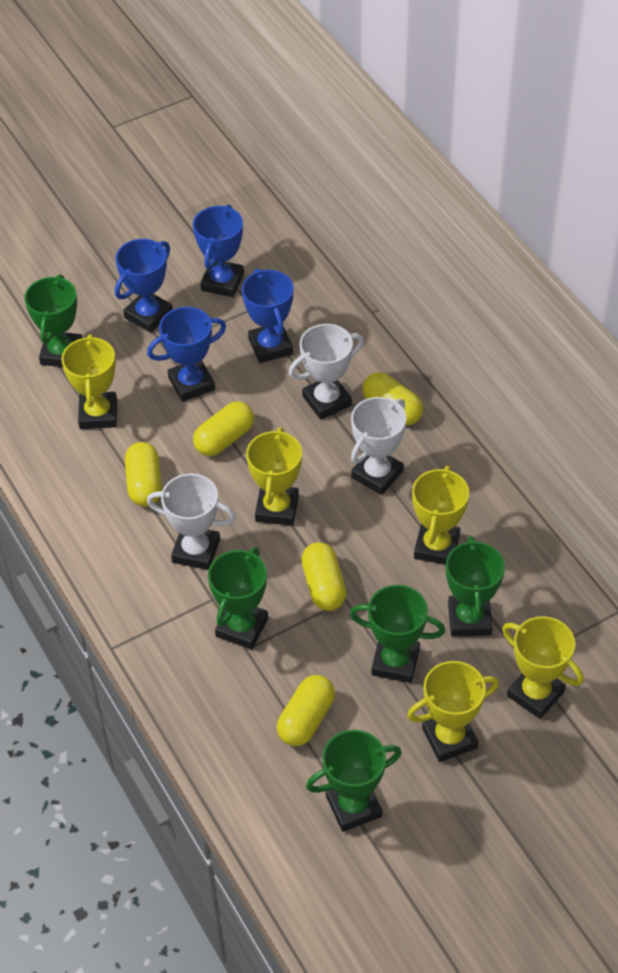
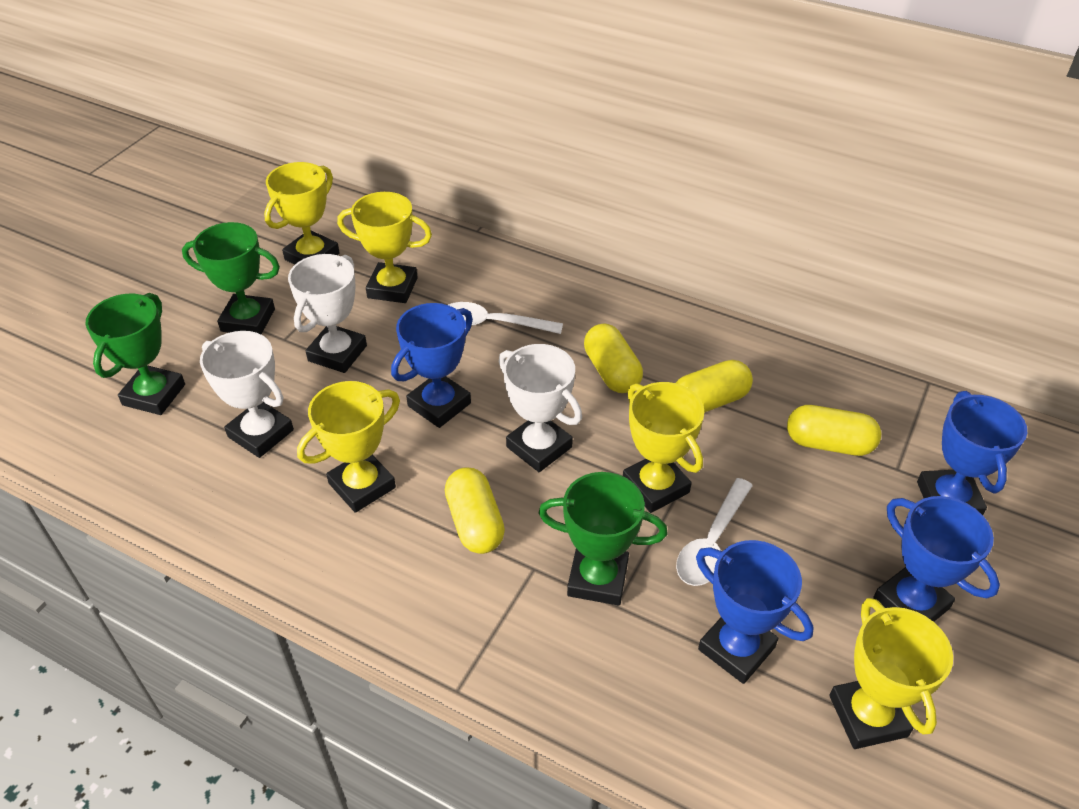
green trophy: 5 -> 3
white spoon: 0 -> 2
yellow capsule: 5 -> 4

